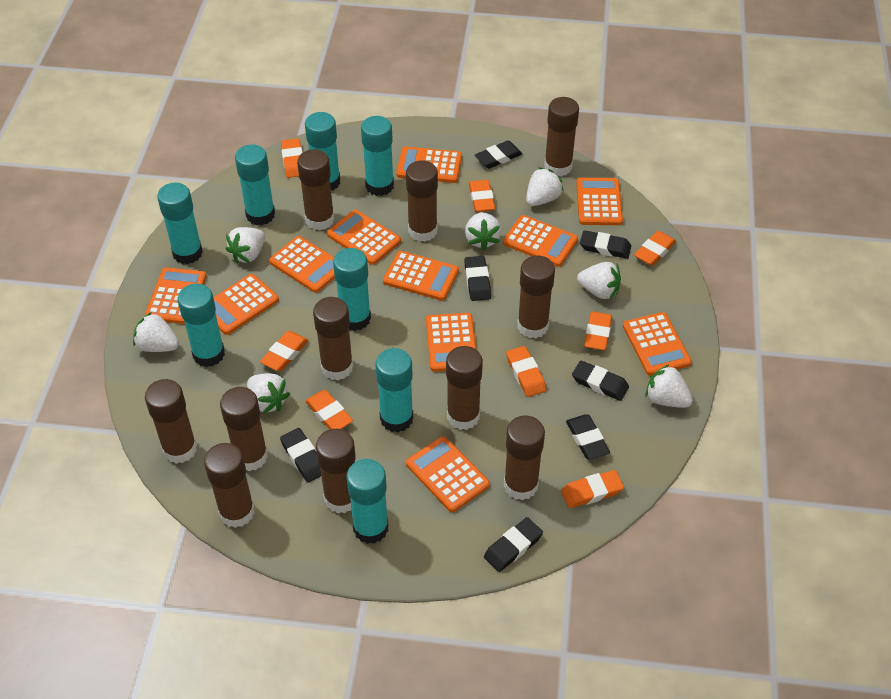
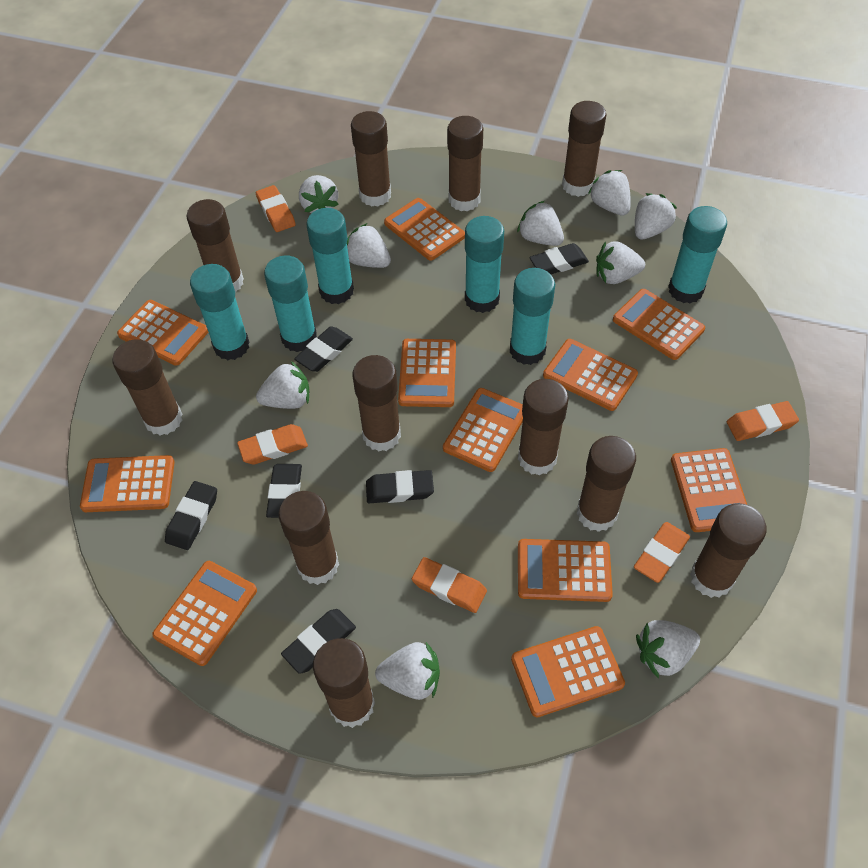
black eraser: 7 -> 6
orange eraser: 8 -> 5
turquoise glue stick: 8 -> 6
white strawberry: 7 -> 9

